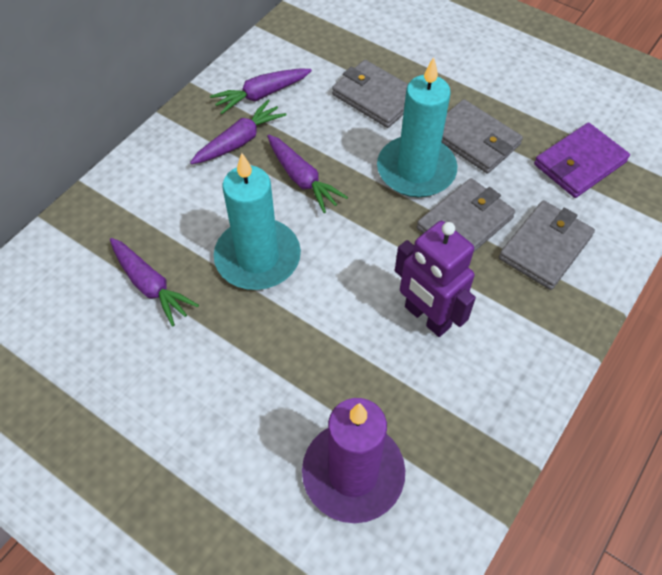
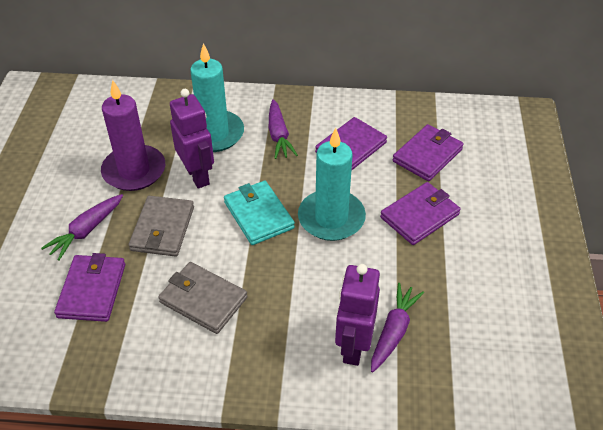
grey wallet: 4 -> 2
purple carrot: 4 -> 3
purple robot: 1 -> 2
purple wallet: 1 -> 4
turquoise wallet: 0 -> 1

